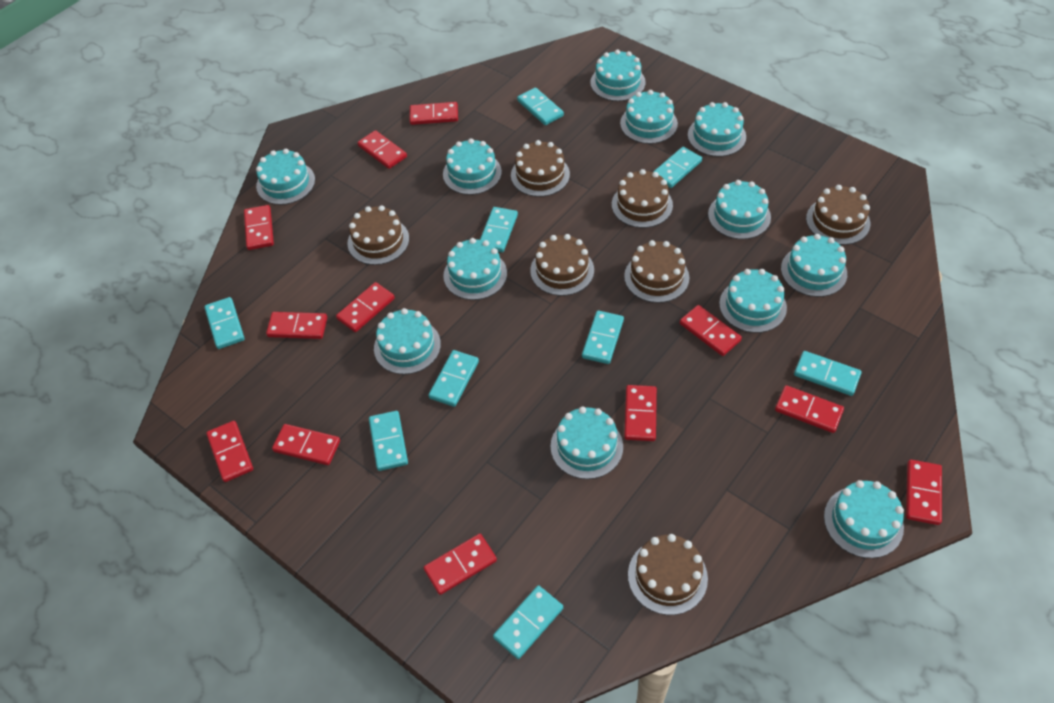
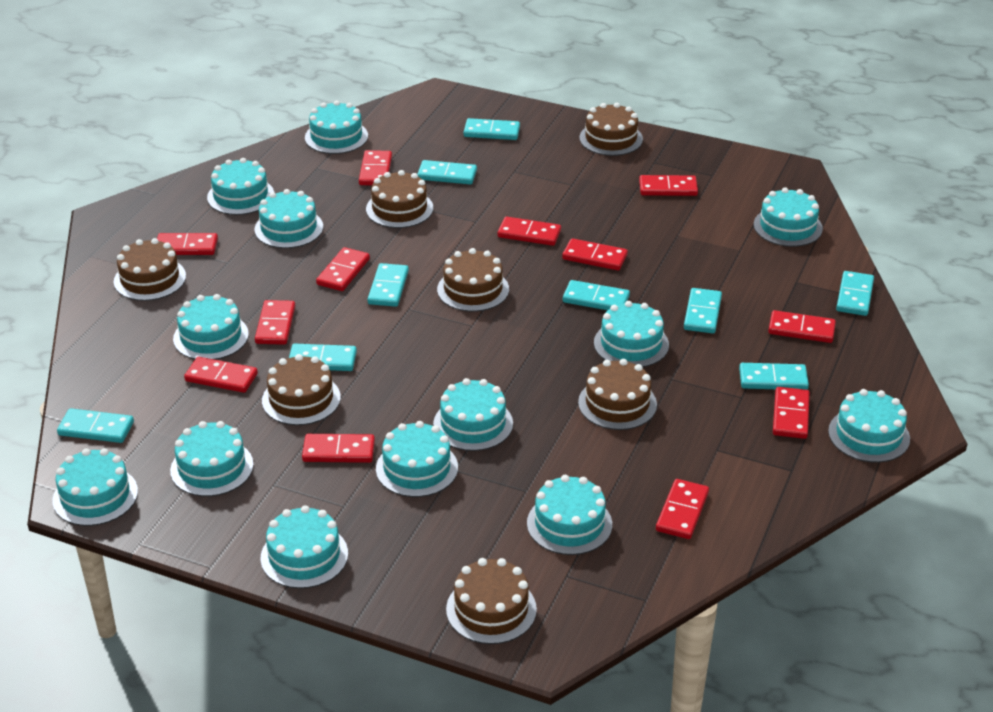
turquoise cake: 12 -> 13

